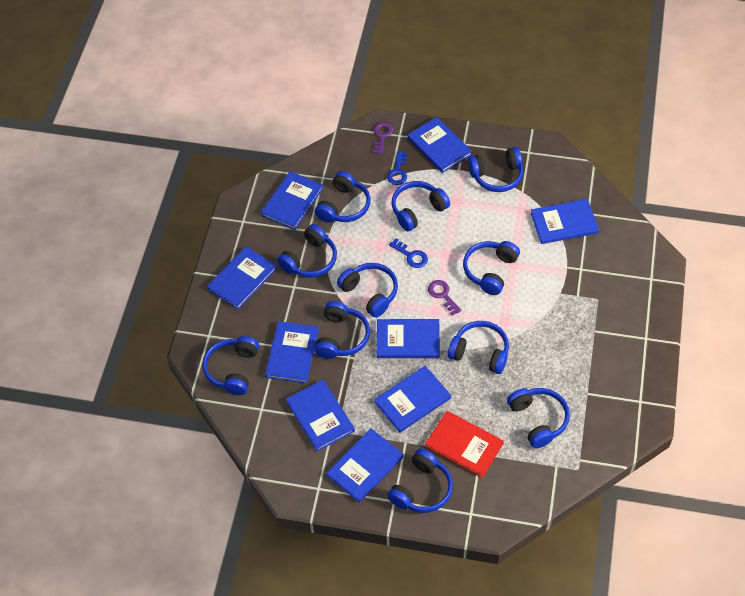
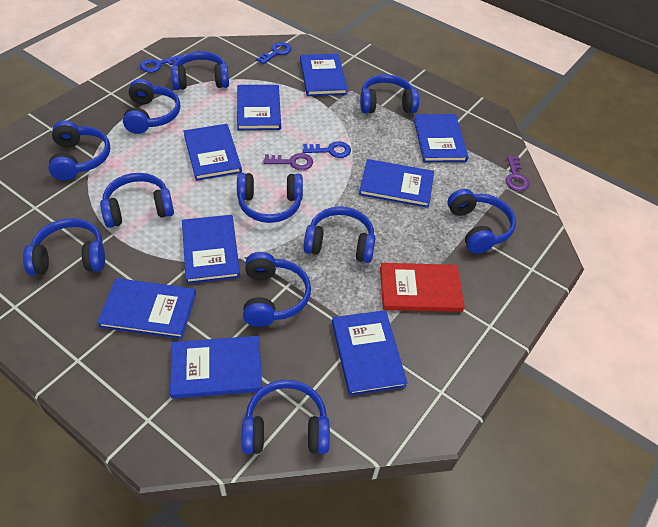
blue key: 2 -> 3

